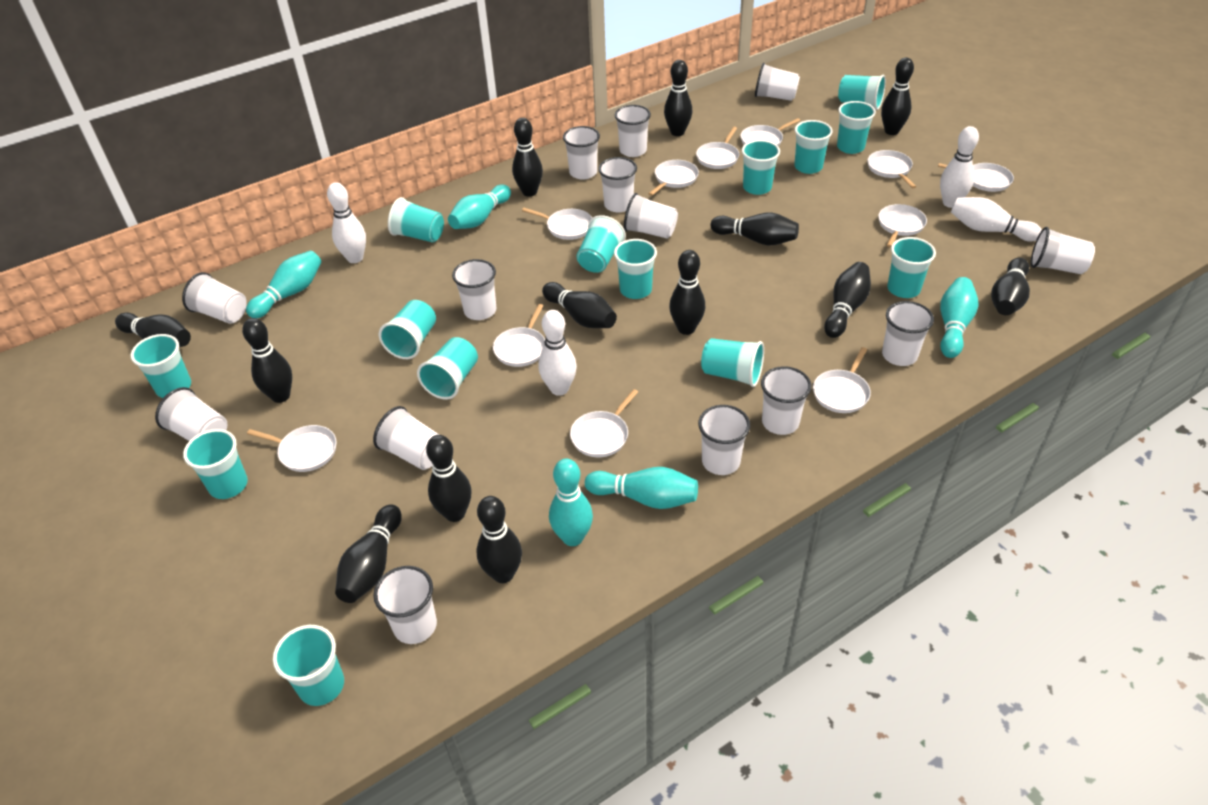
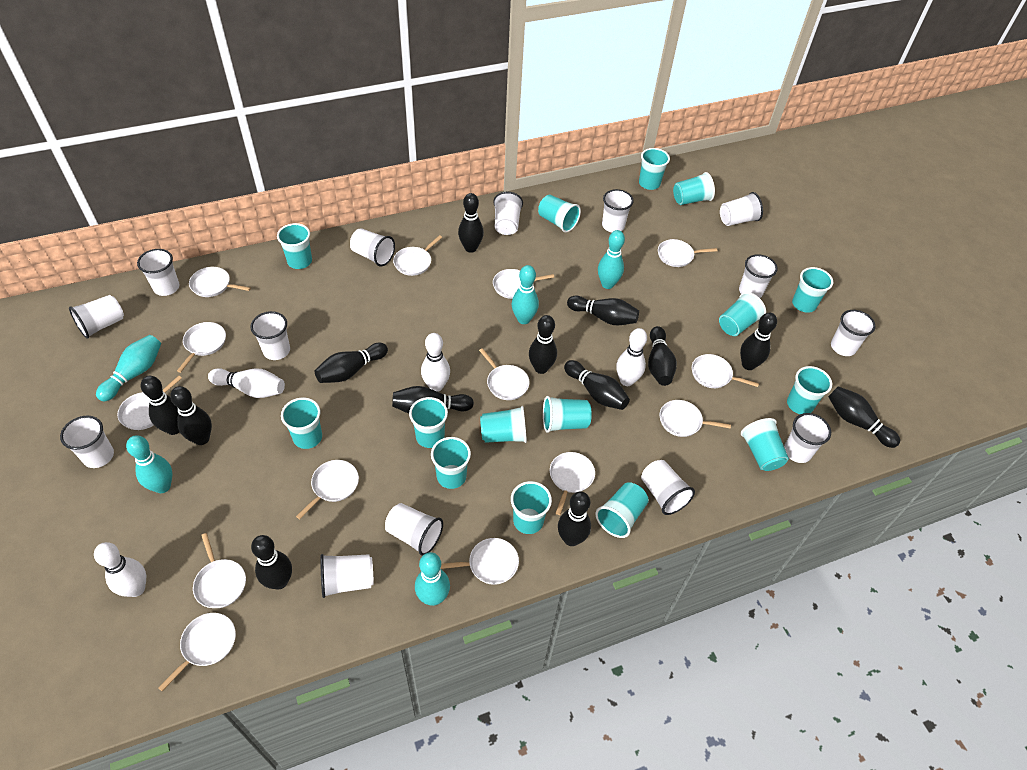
turquoise cup: 14 -> 15
white pan: 11 -> 14

